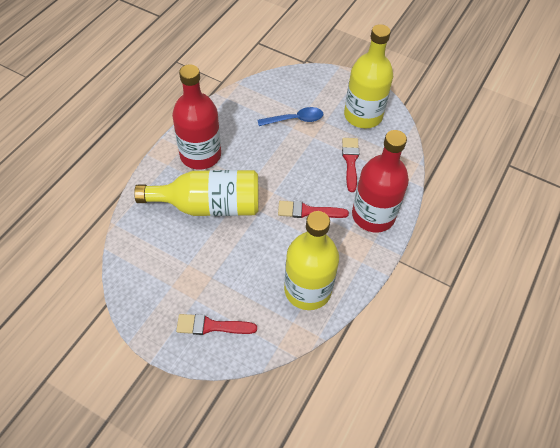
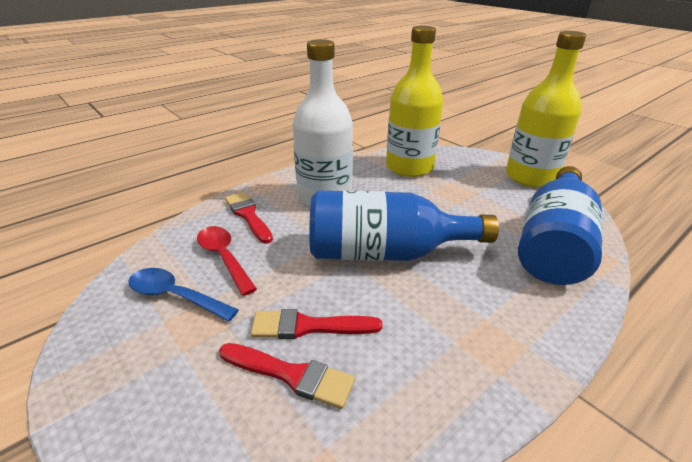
blue bottle: 0 -> 2
red bottle: 2 -> 0
red spoon: 0 -> 1
white bottle: 0 -> 1
yellow bottle: 3 -> 2

